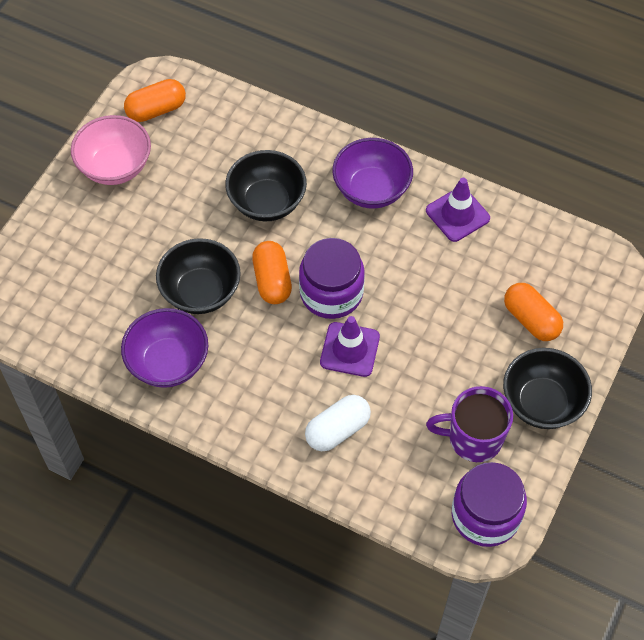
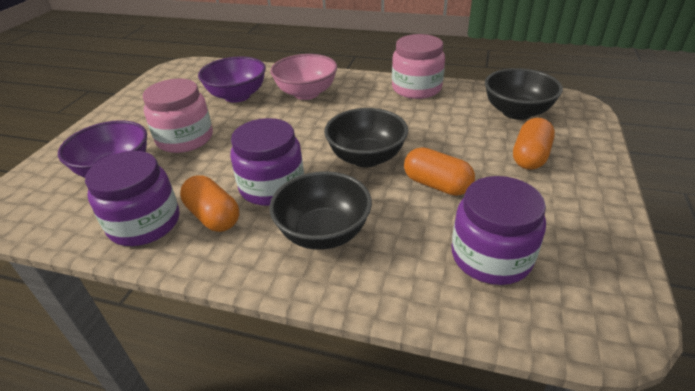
pink jar: 0 -> 2
purple jar: 2 -> 3
purple mug: 1 -> 0
purple traffic cone: 2 -> 0
white capsule: 1 -> 0

